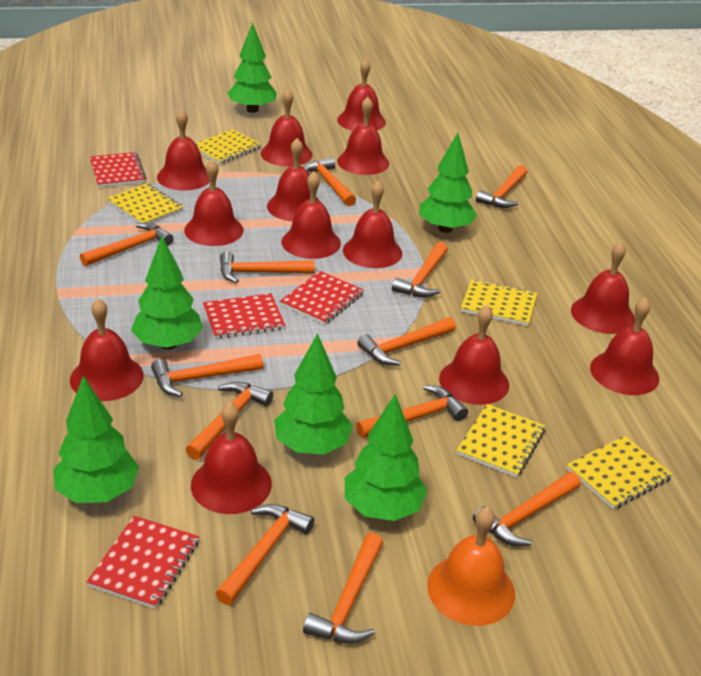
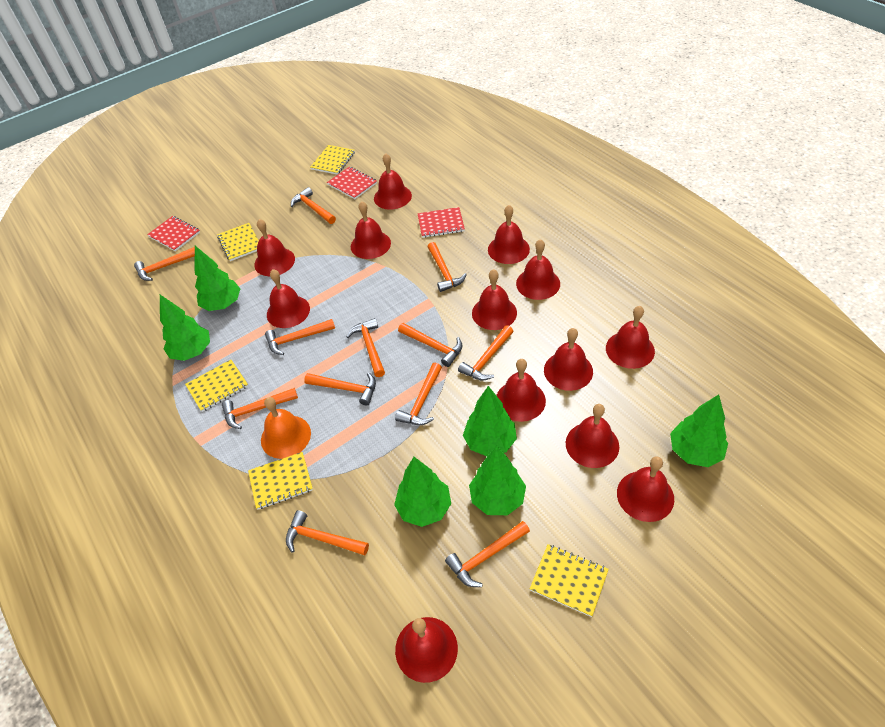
red notebook: 4 -> 3

